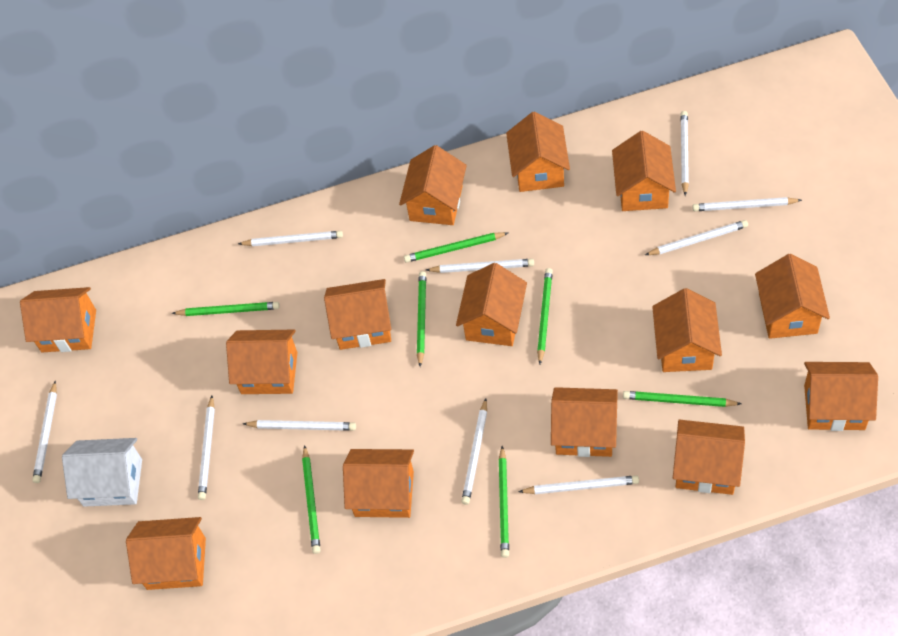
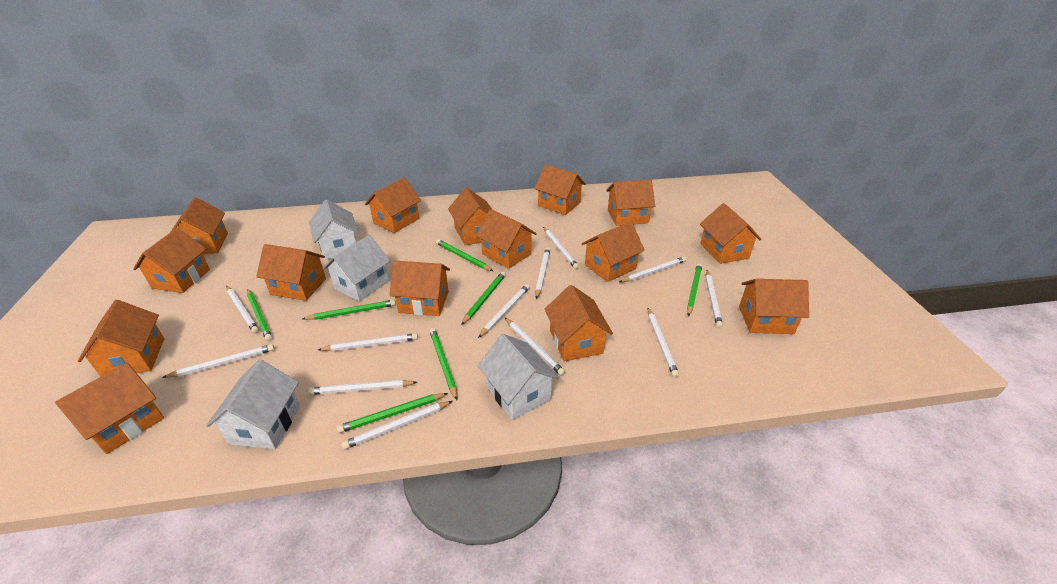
orange house: 14 -> 15
white house: 1 -> 4
white pencil: 10 -> 12

